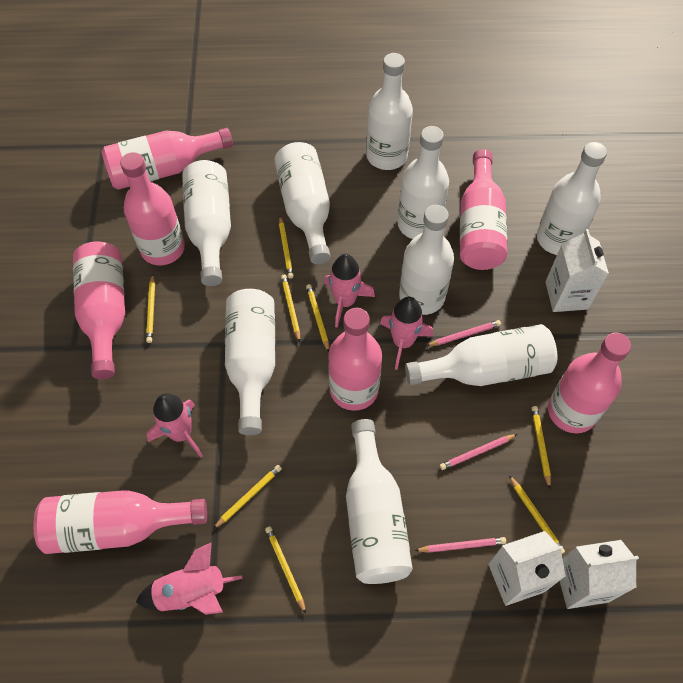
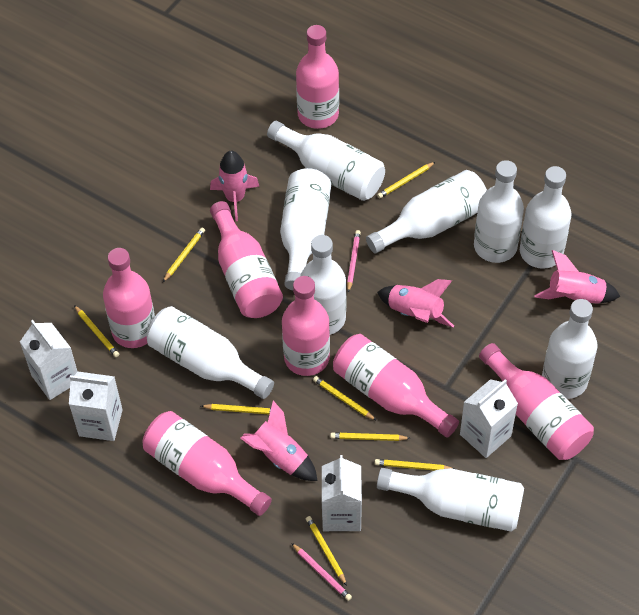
pink pencil: 3 -> 2
white carton: 3 -> 4

